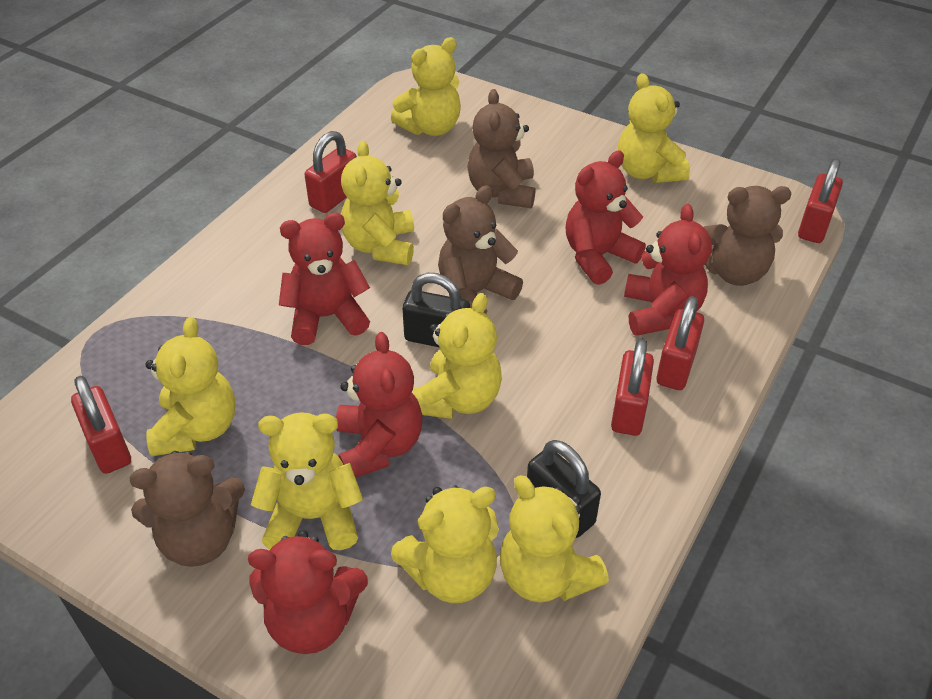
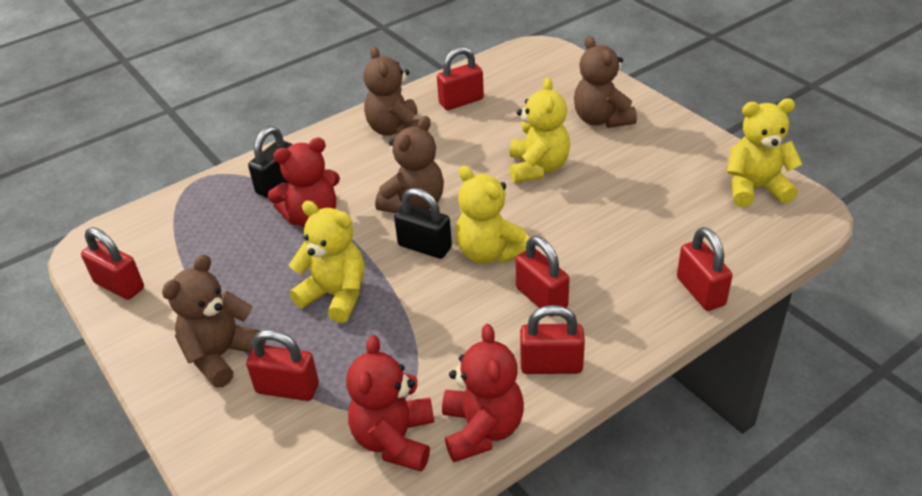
red padlock: 5 -> 6
red teddy bear: 5 -> 3
yellow teddy bear: 8 -> 4

